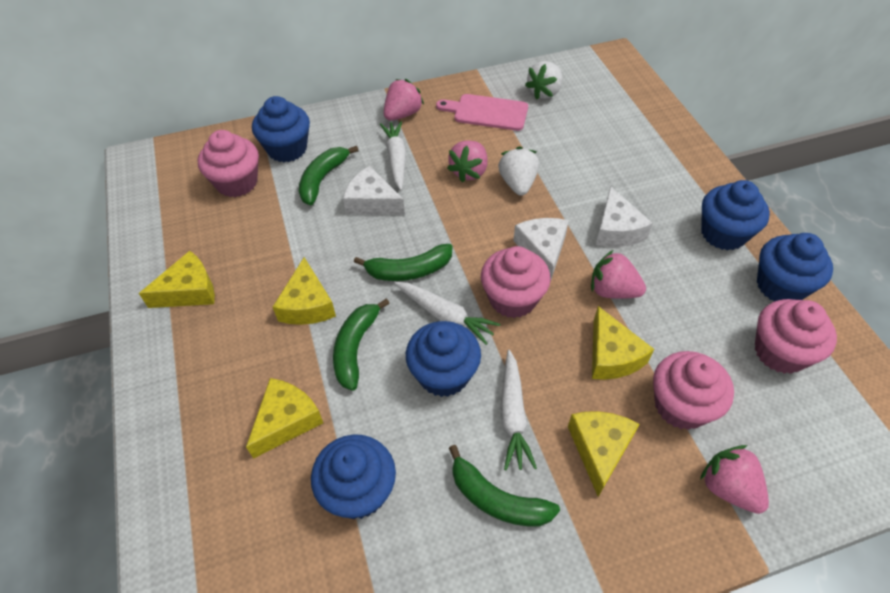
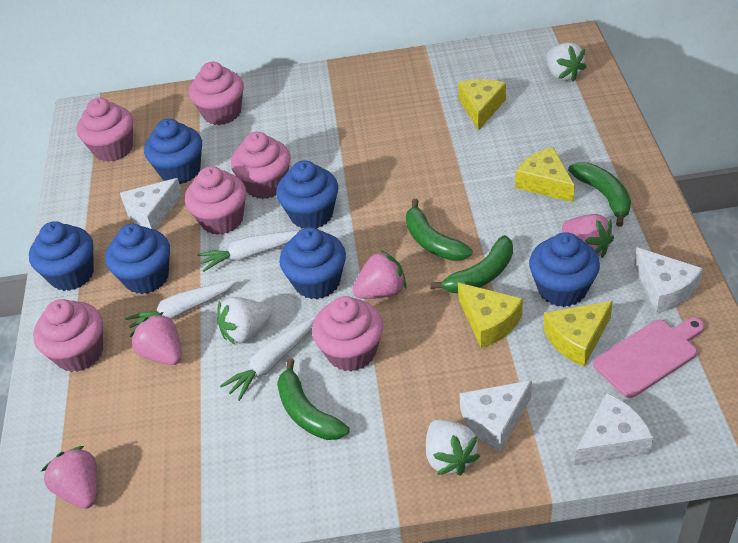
blue cupcake: 5 -> 6
pink cupcake: 4 -> 6
white cheese: 3 -> 4
white strawberry: 2 -> 3
yellow cheese: 5 -> 4

